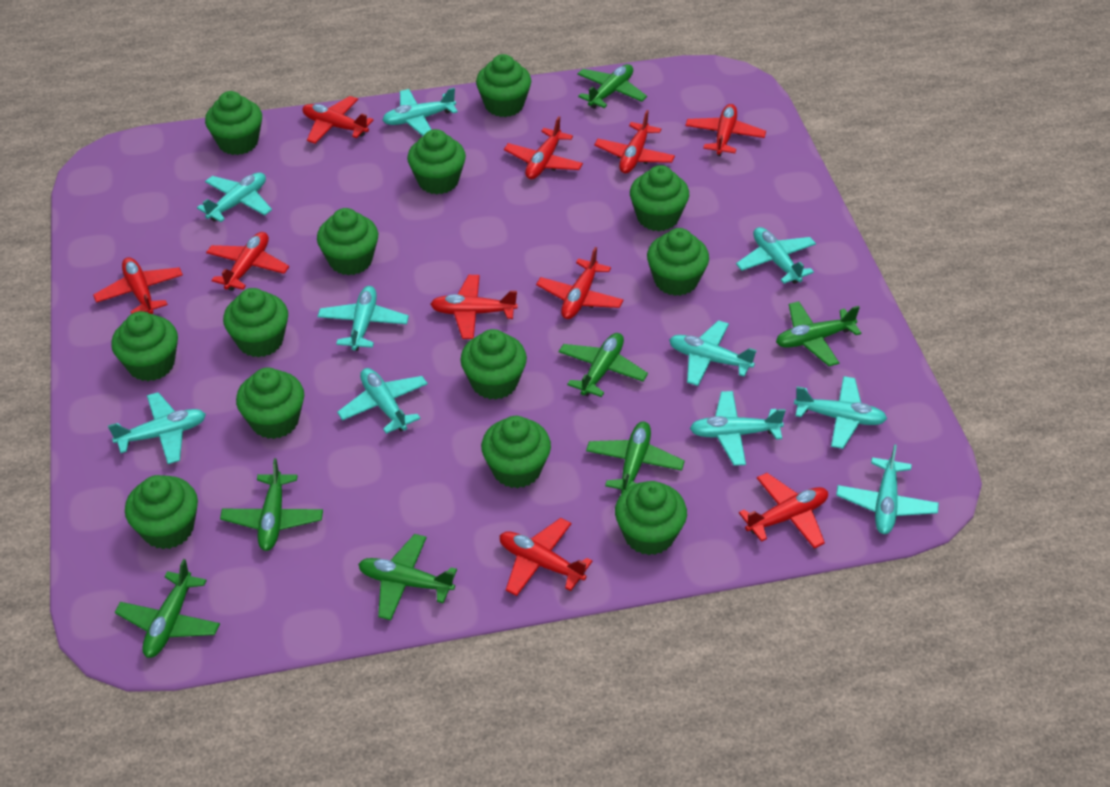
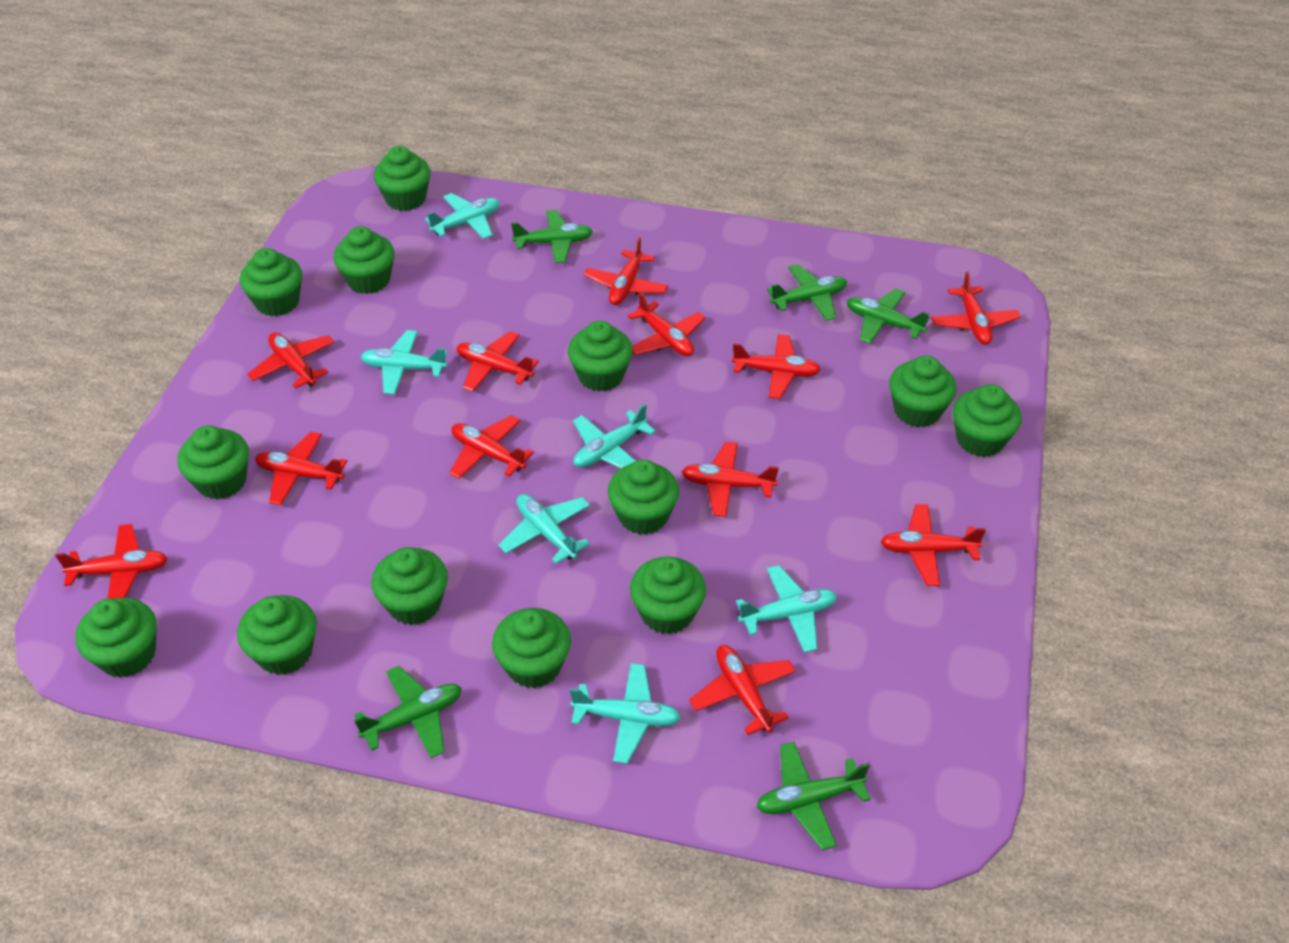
green plane: 7 -> 5
red plane: 10 -> 12
turquoise plane: 10 -> 6

